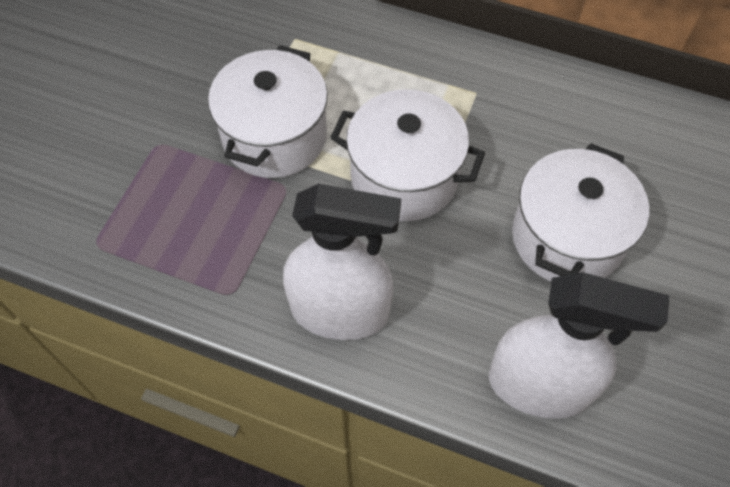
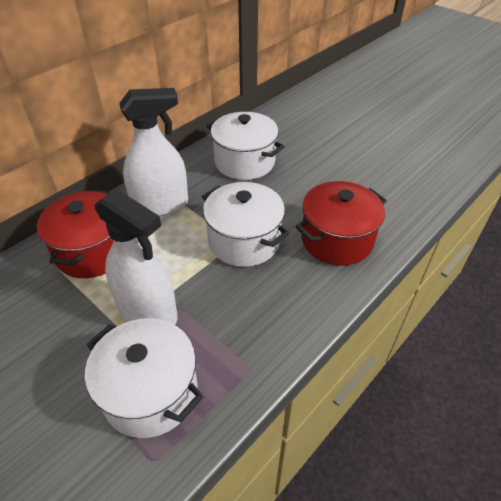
red pot: 0 -> 2

